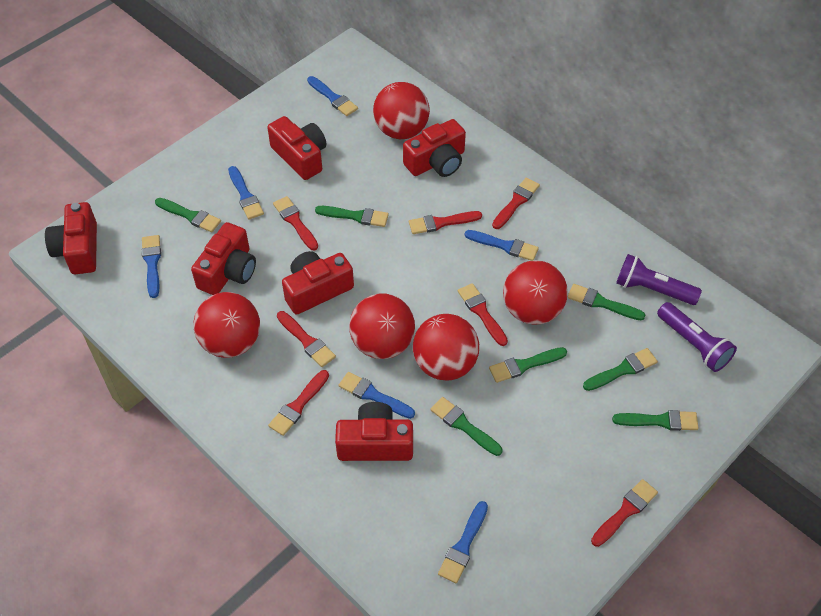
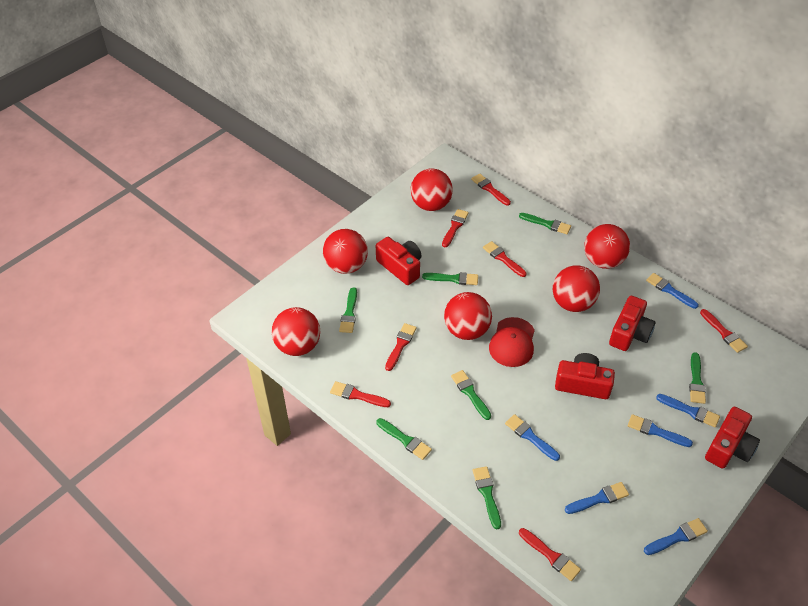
purple flashlight: 2 -> 0
red ball: 5 -> 6
red camera: 6 -> 4
red cap: 0 -> 1

